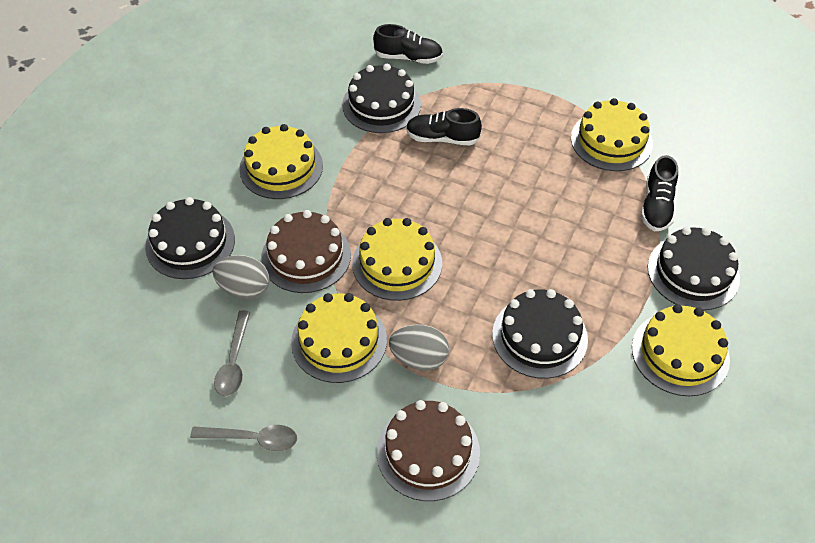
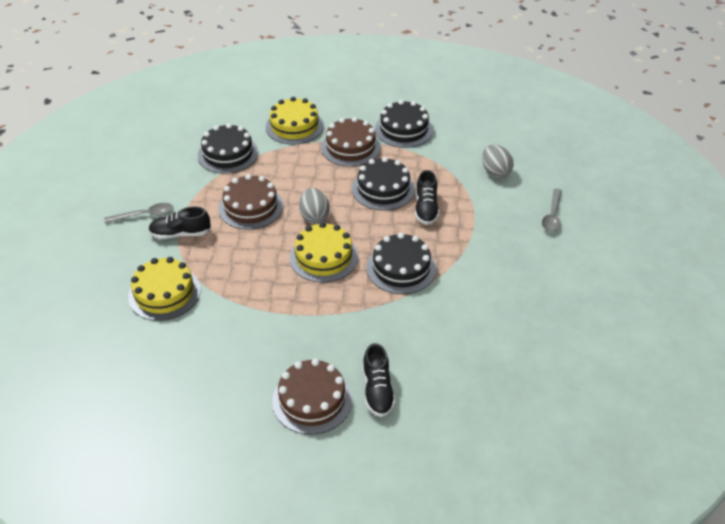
brown cake: 2 -> 3
yellow cake: 5 -> 3

